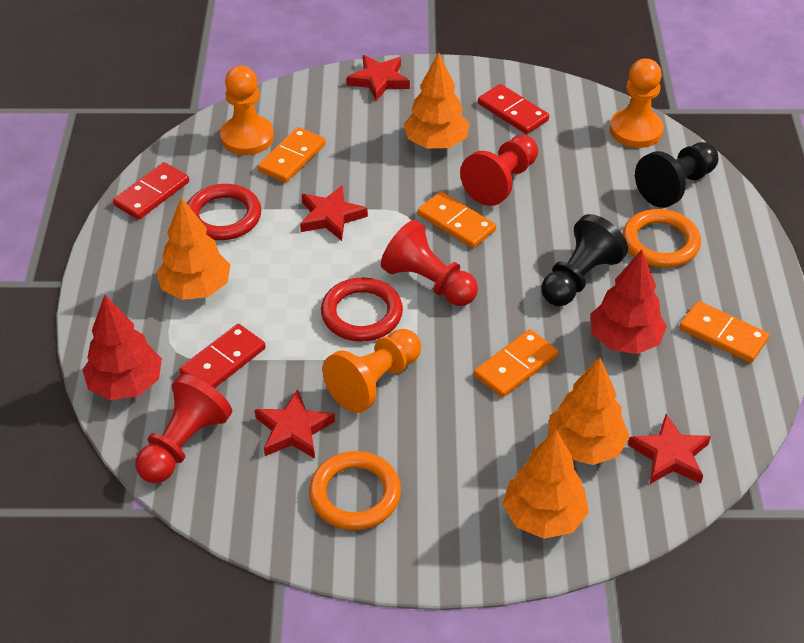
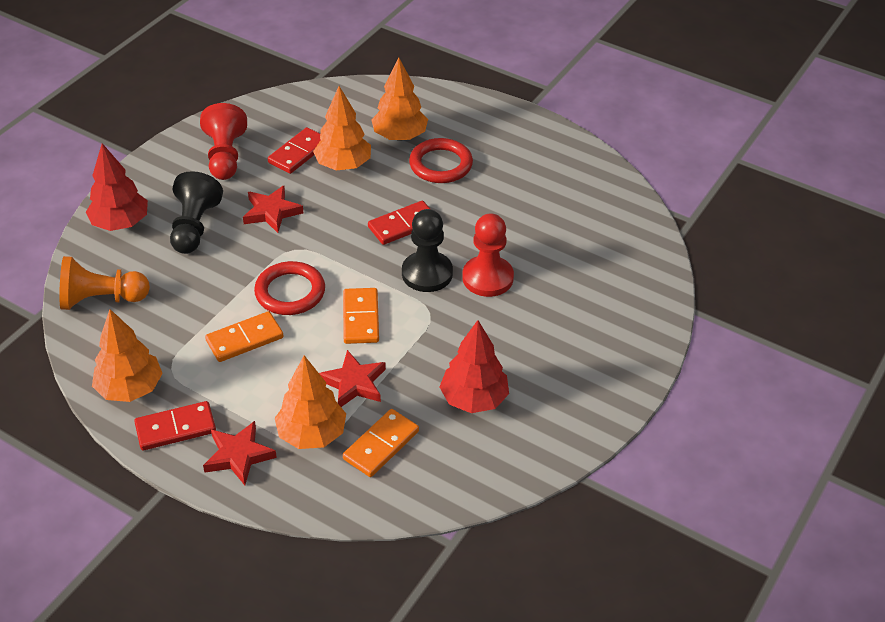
orange domino: 4 -> 3
orange pawn: 3 -> 1
orange ring: 2 -> 0
red pawn: 3 -> 2
red star: 4 -> 3

